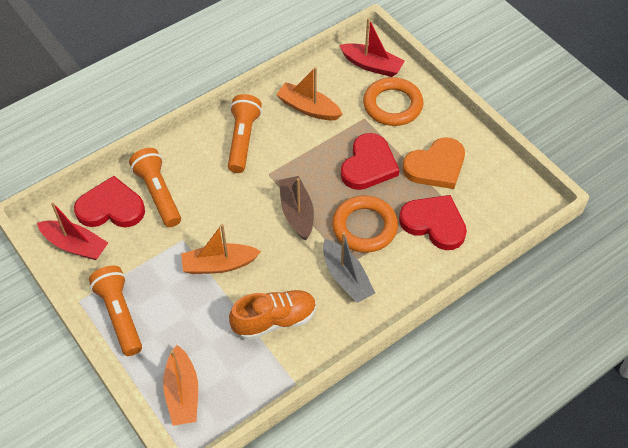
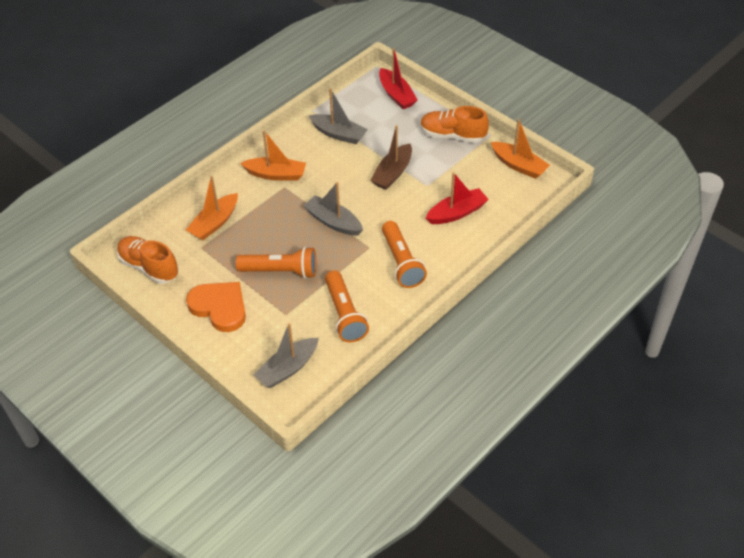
grey boat: 1 -> 3
orange ring: 2 -> 0
orange shoe: 1 -> 2
red heart: 3 -> 0

